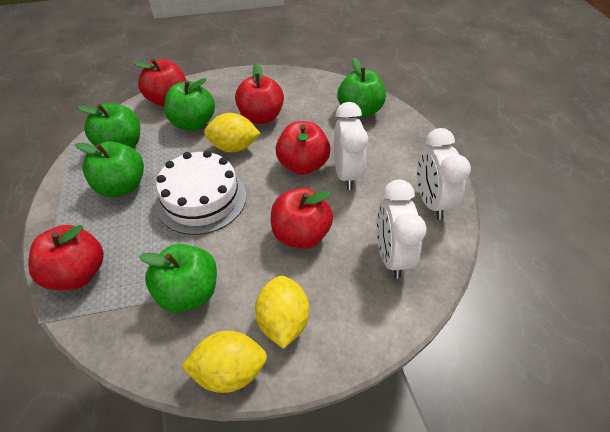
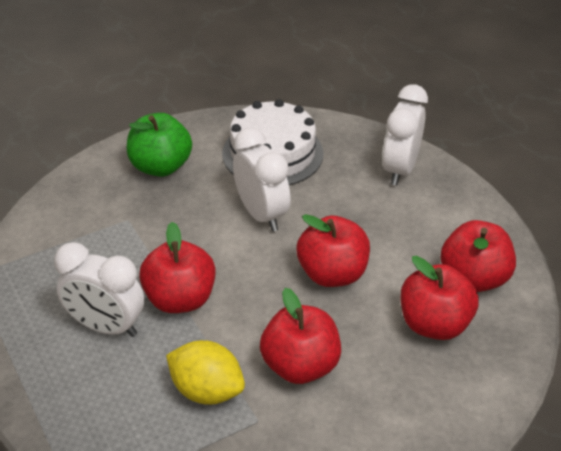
green apple: 5 -> 1
yellow lemon: 3 -> 1

